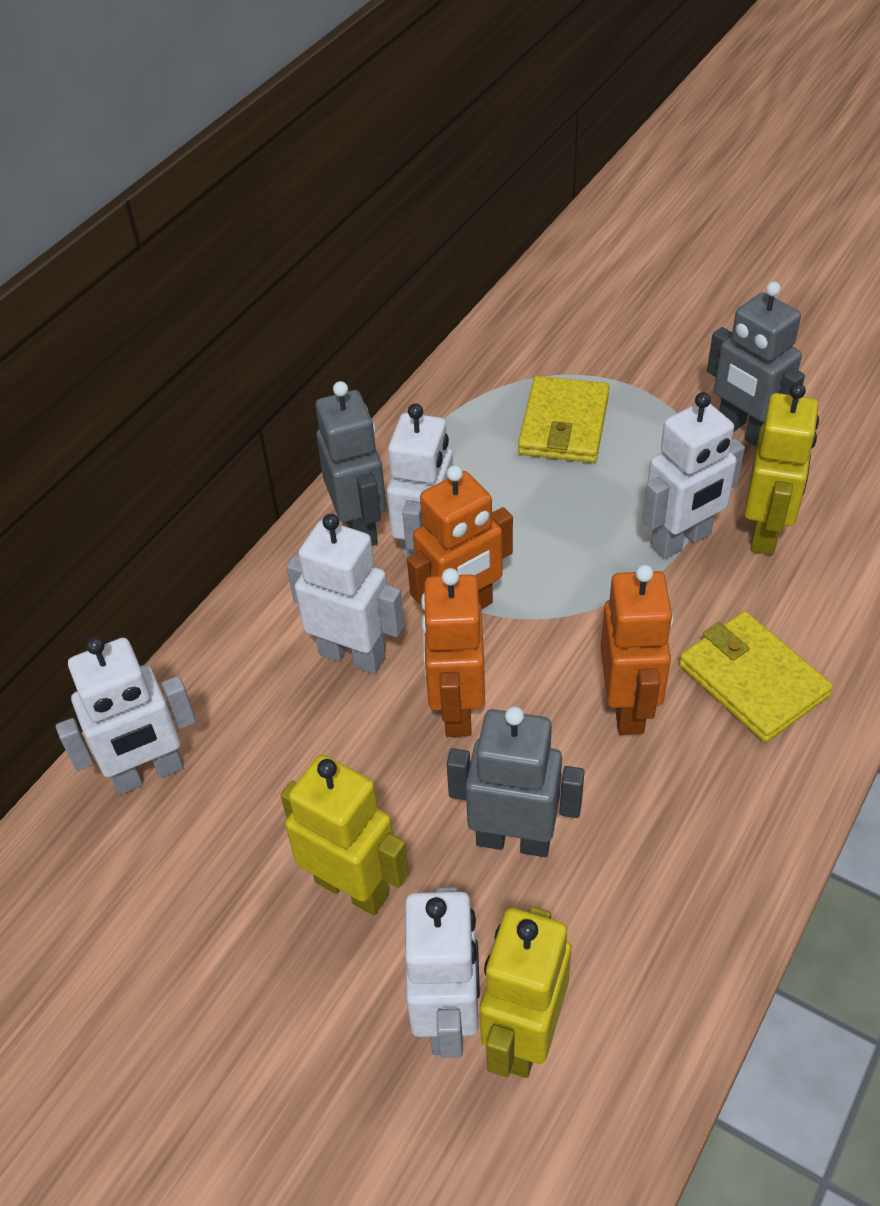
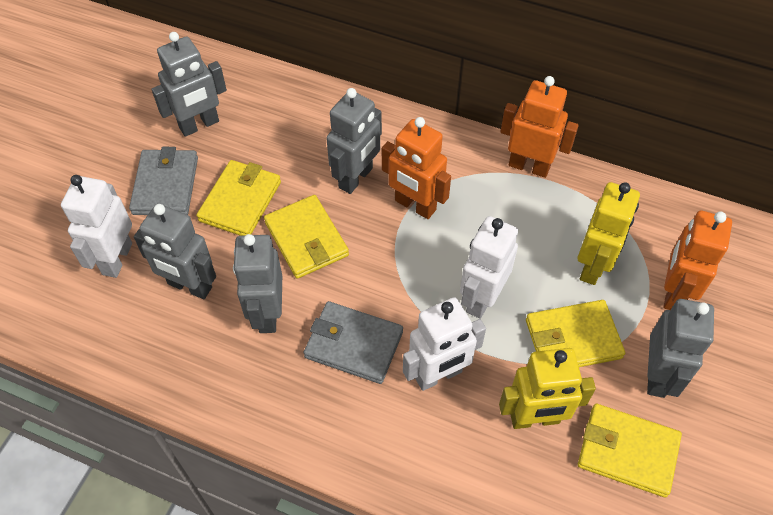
grey robot: 3 -> 5
grey wallet: 0 -> 2
white robot: 5 -> 3
yellow robot: 3 -> 2
yellow wallet: 2 -> 4

